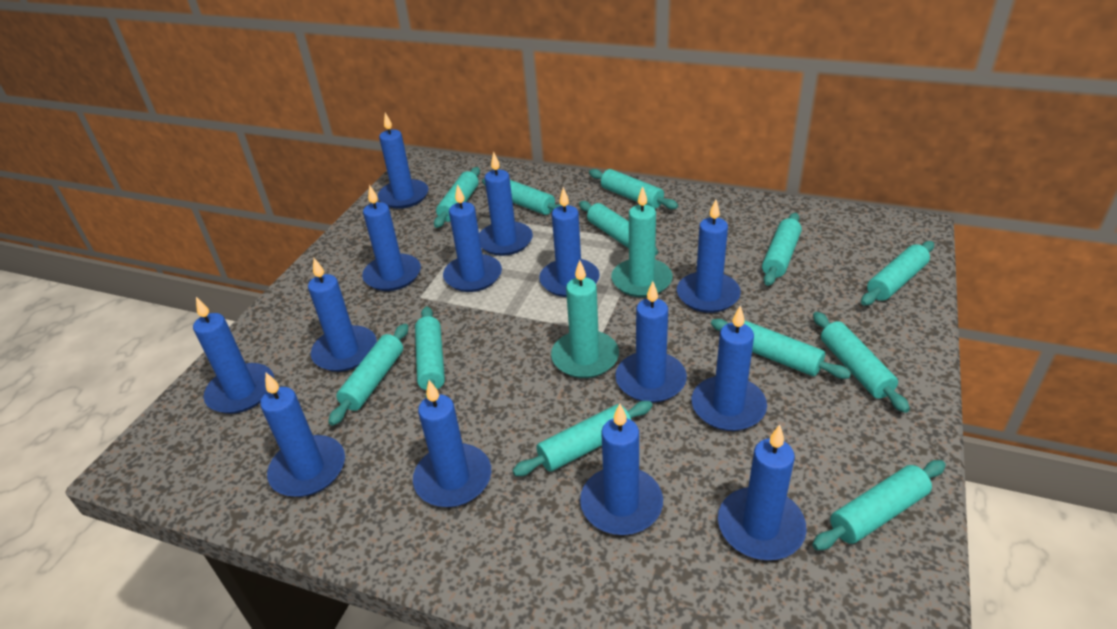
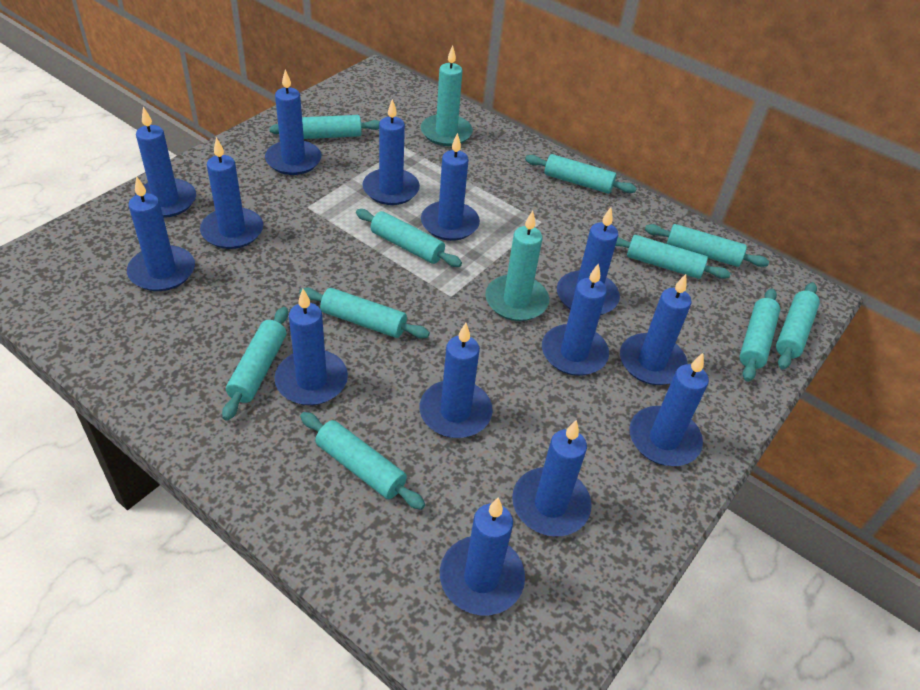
turquoise rolling pin: 12 -> 10

